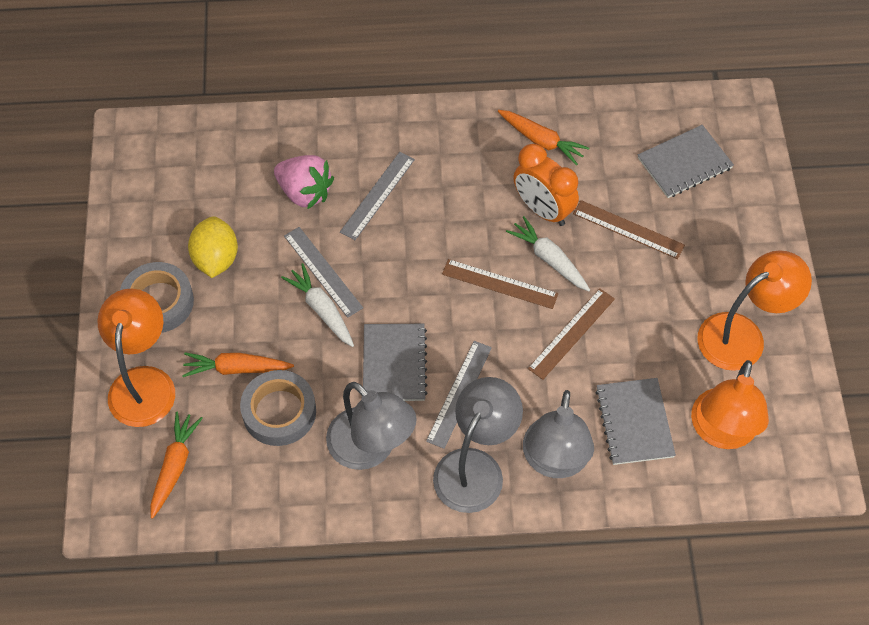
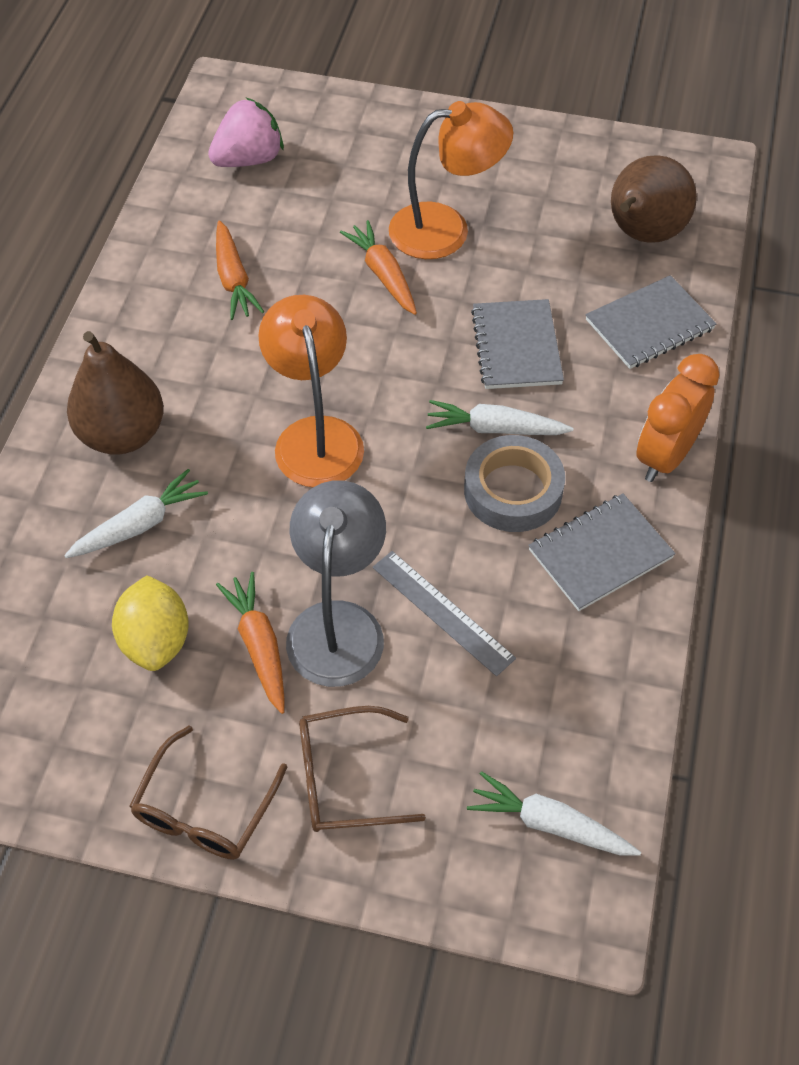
brown glasses: 0 -> 2
brown pear: 0 -> 2
brown ruler: 3 -> 0
grey lamp: 3 -> 1
grey ruler: 3 -> 1
grey tape: 2 -> 1
orange lamp: 3 -> 2
white carrot: 2 -> 3

